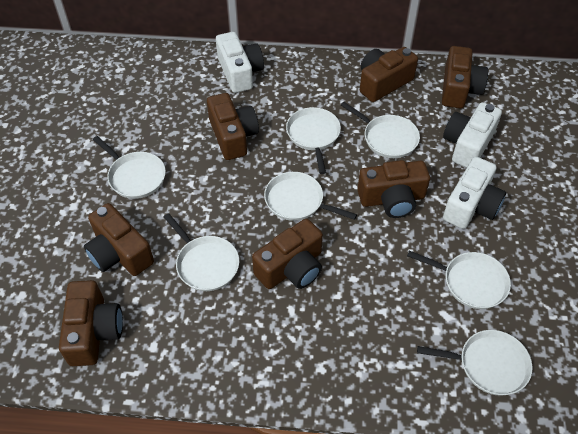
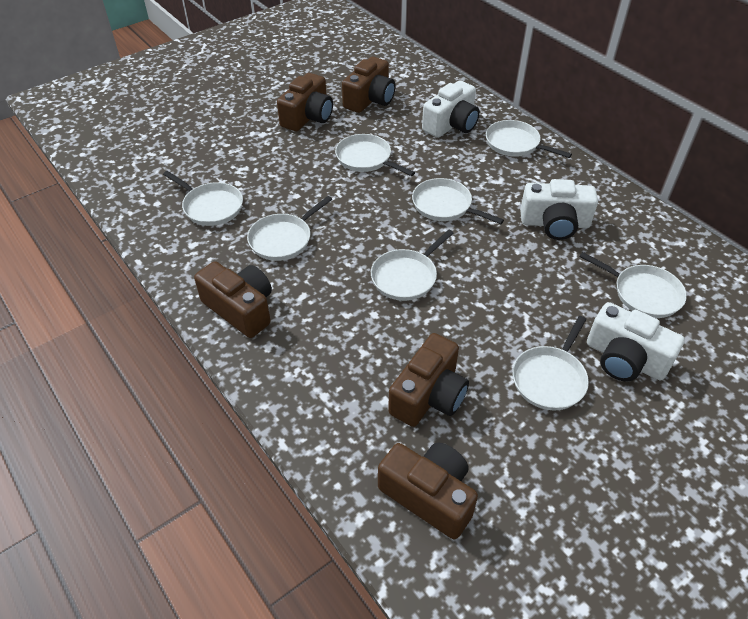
brown camera: 7 -> 5
white pan: 7 -> 8

